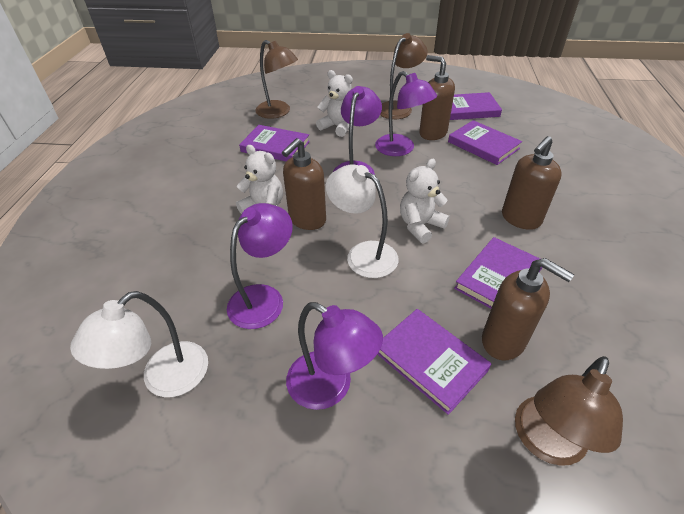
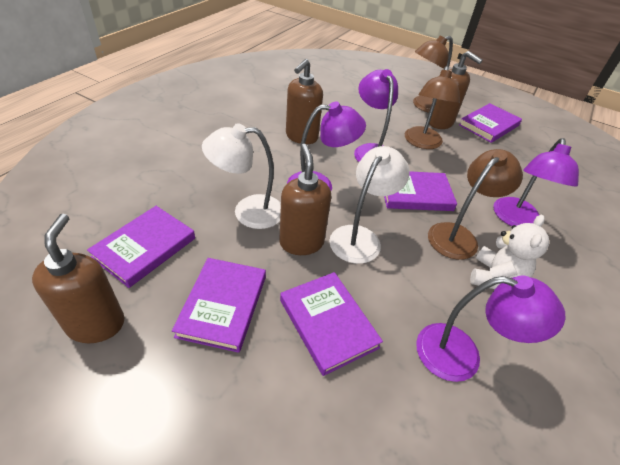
white teddy bear: 3 -> 1

